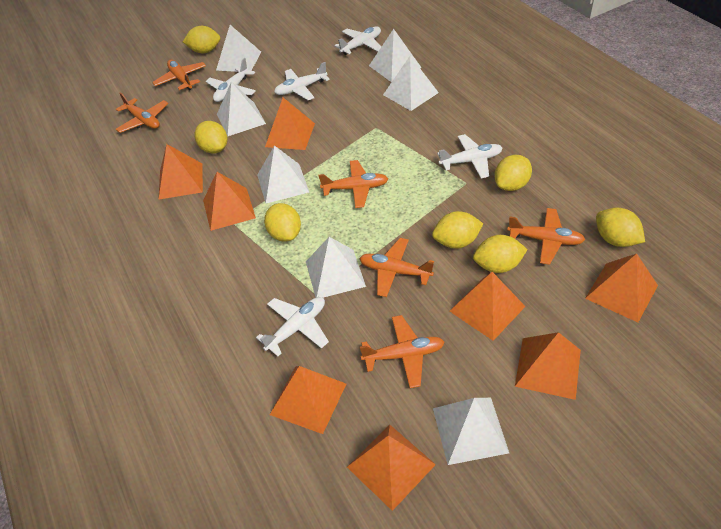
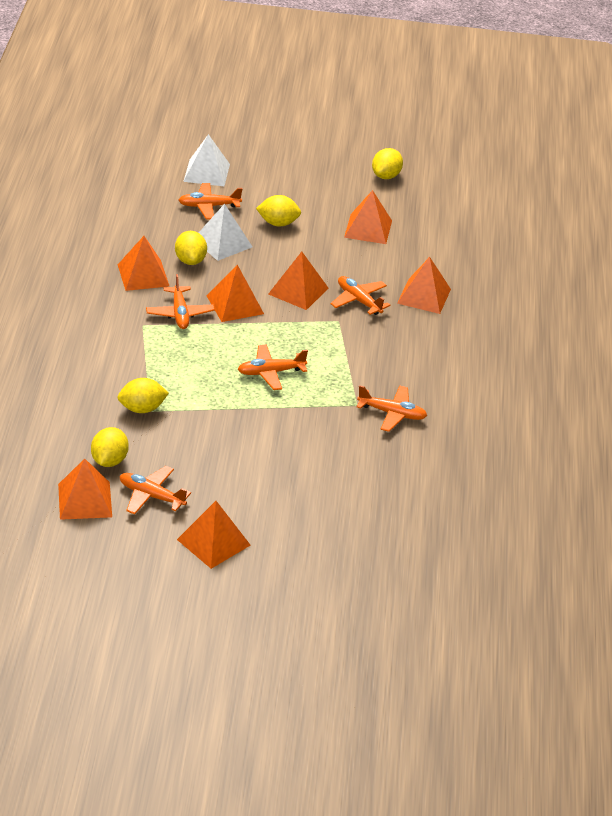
orange pyramid: 8 -> 7
white plane: 5 -> 0
white pyramid: 7 -> 2
yellow lemon: 7 -> 5

